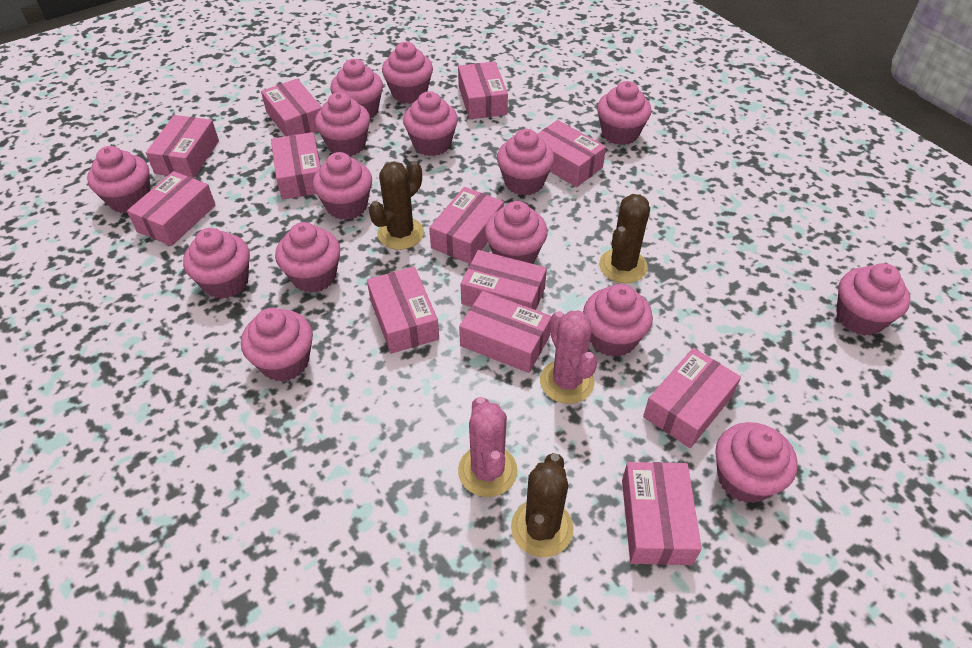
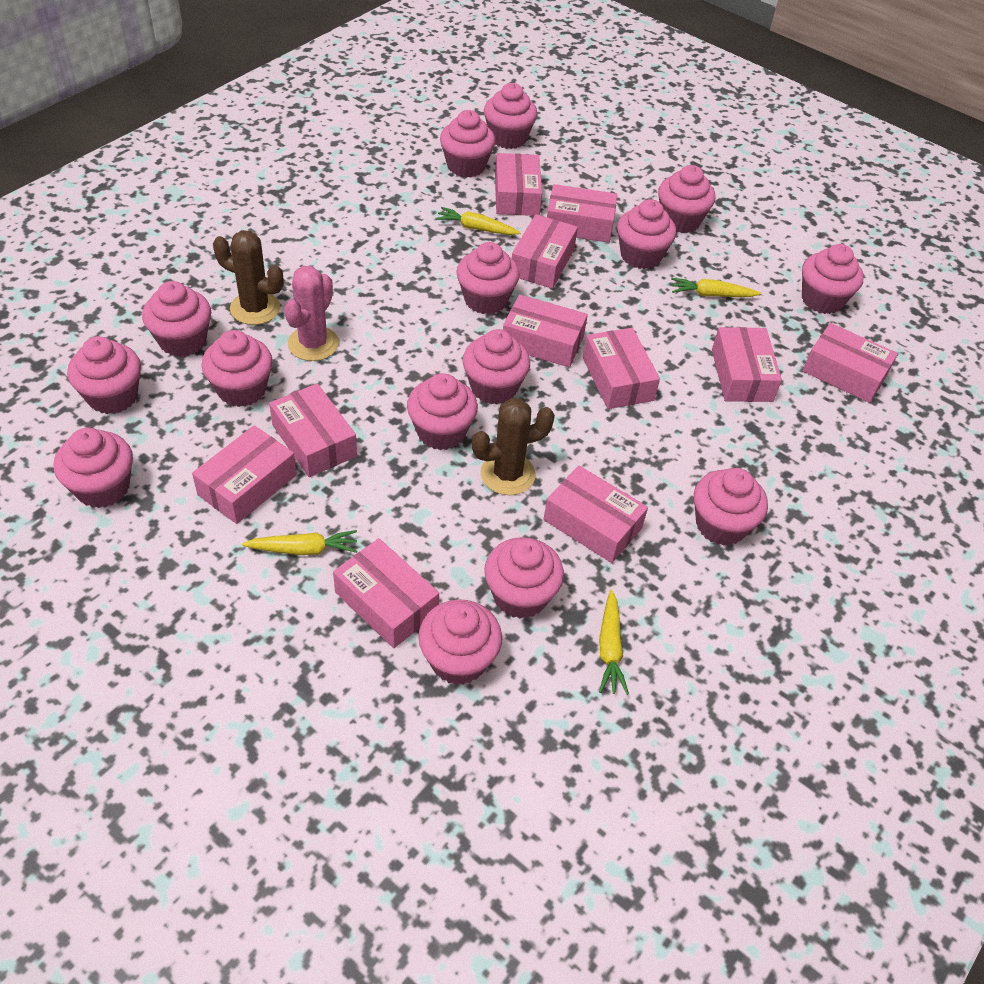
brown cactus: 3 -> 2
pink box: 12 -> 11
pink cactus: 2 -> 1
yellow carrot: 0 -> 4

